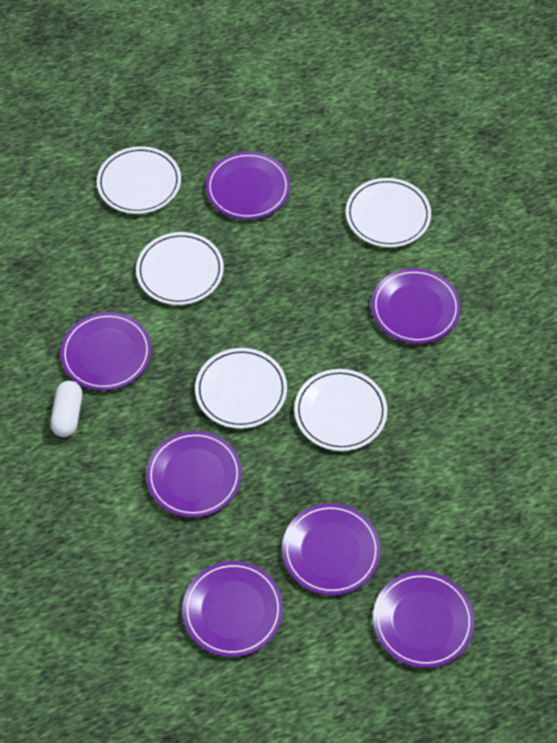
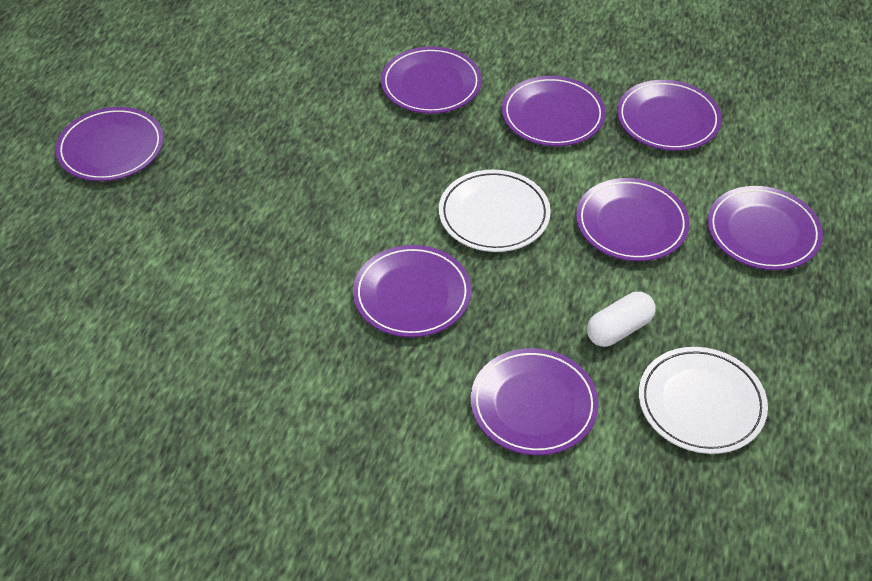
purple plate: 7 -> 8
white plate: 5 -> 2

